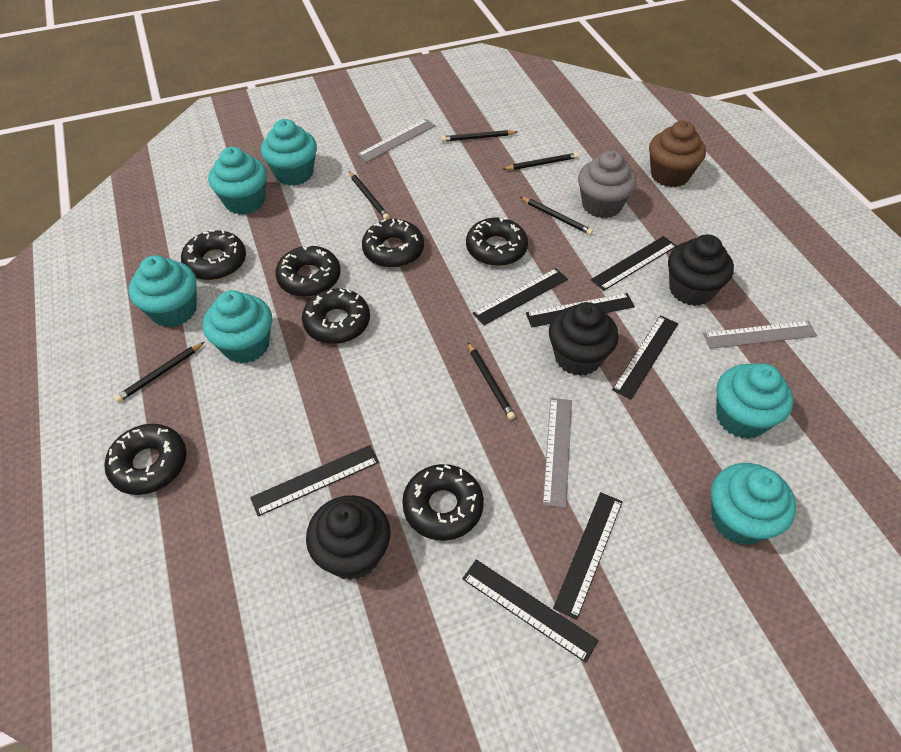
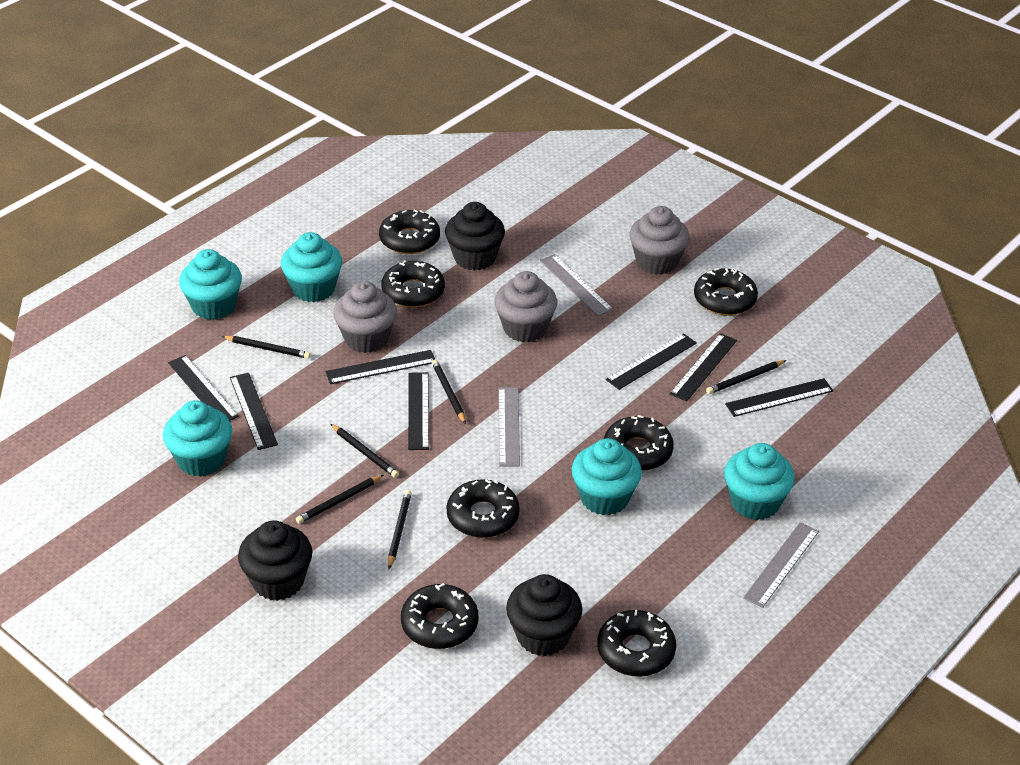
brown cupcake: 1 -> 0
grey cupcake: 1 -> 3
turquoise cupcake: 6 -> 5

